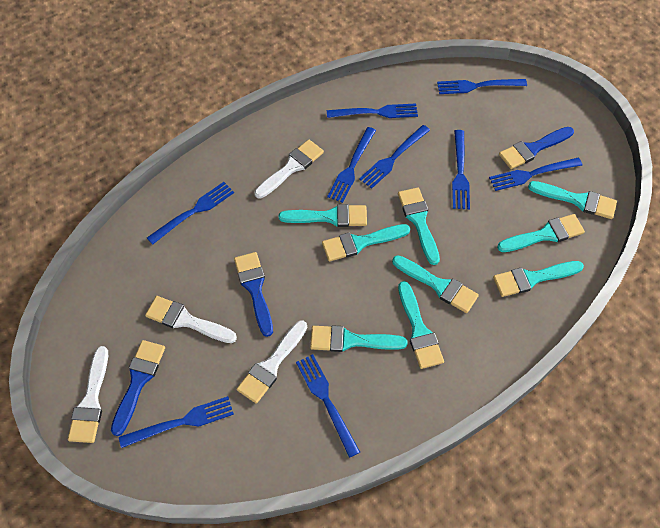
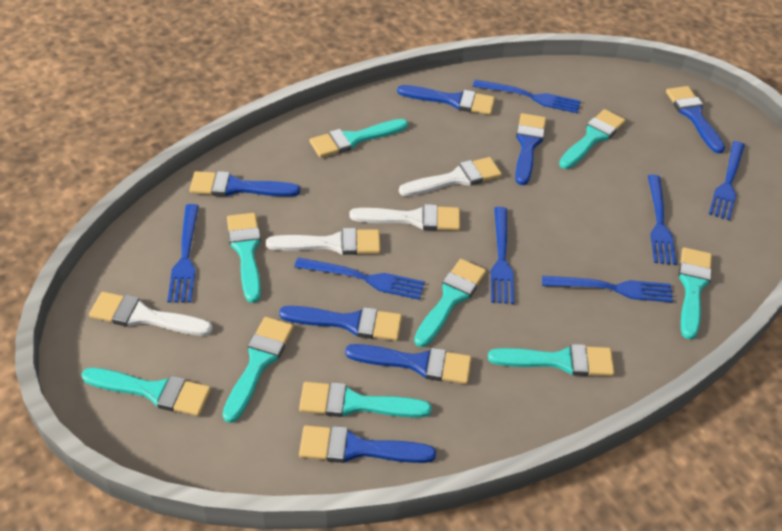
blue brush: 3 -> 7
blue fork: 9 -> 7

